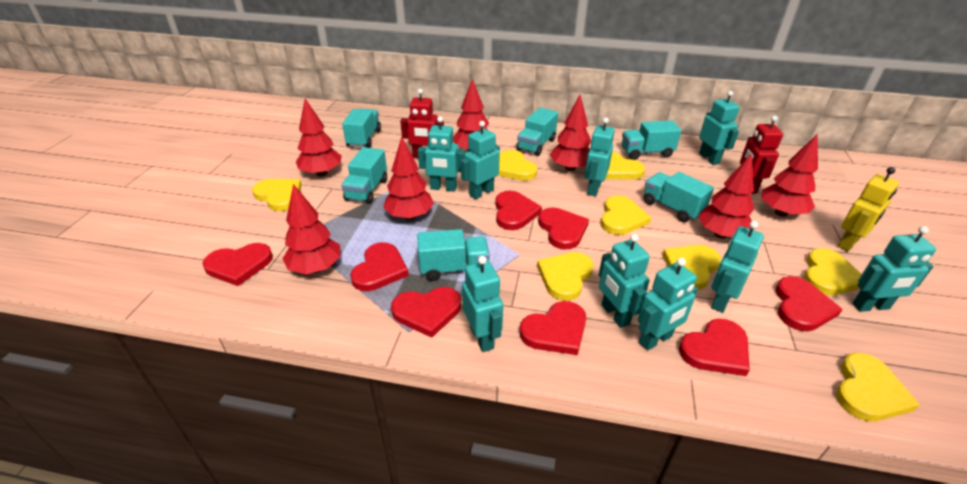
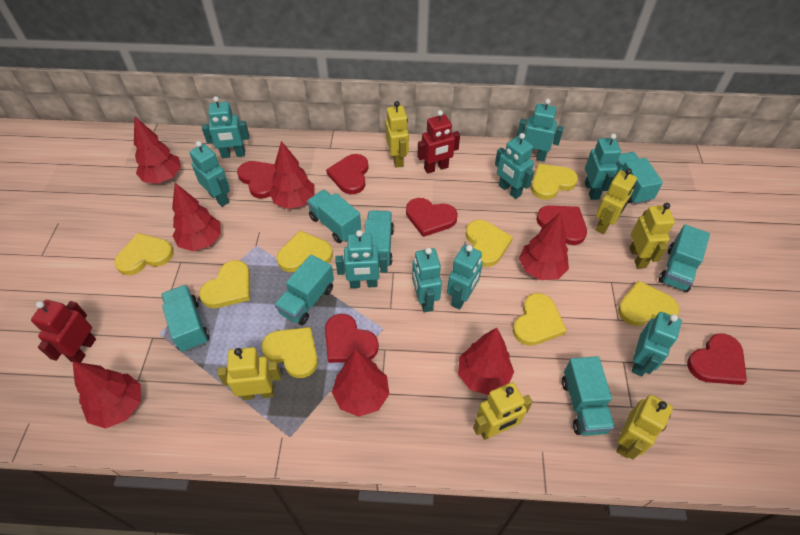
red heart: 8 -> 6
turquoise truck: 6 -> 7
yellow robot: 1 -> 6

